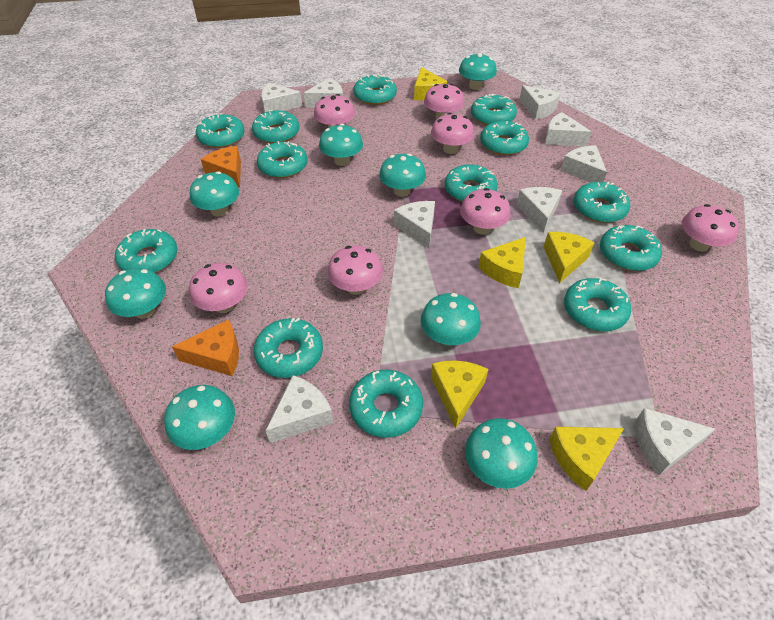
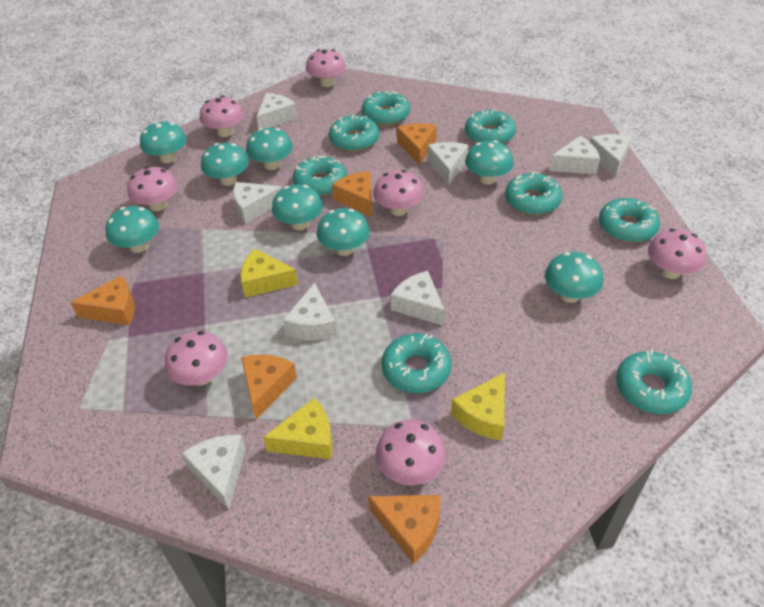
orange cheese: 2 -> 5
turquoise donut: 13 -> 8
white cheese: 9 -> 8
yellow cheese: 5 -> 3

